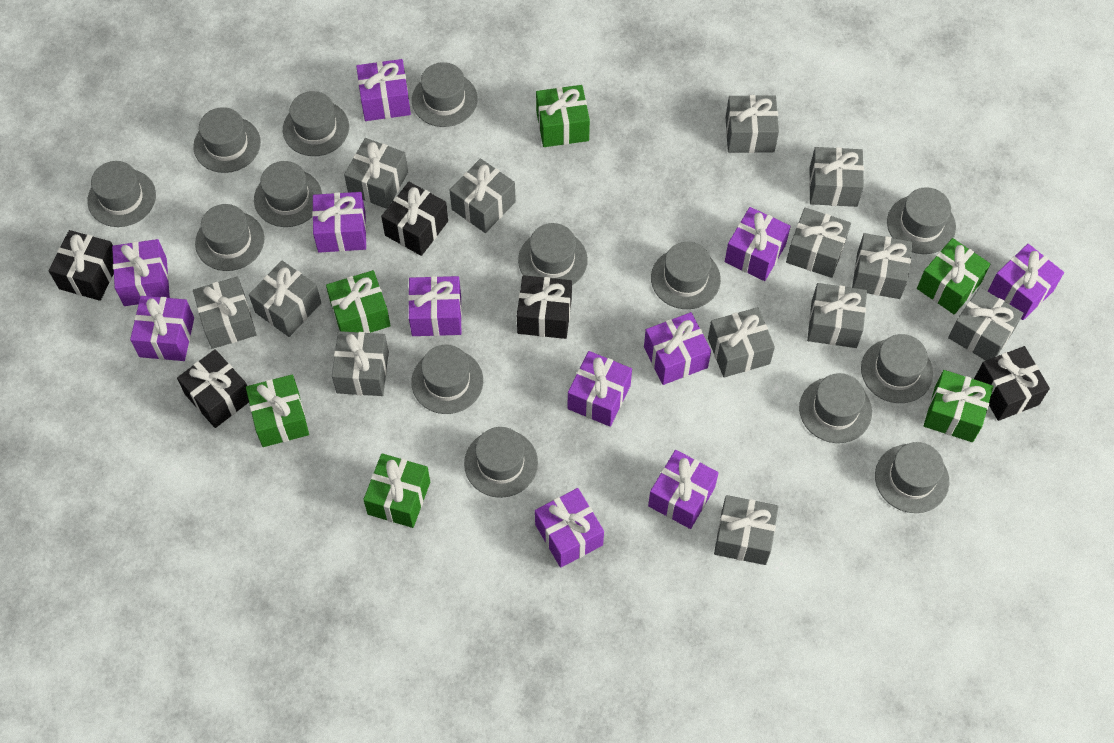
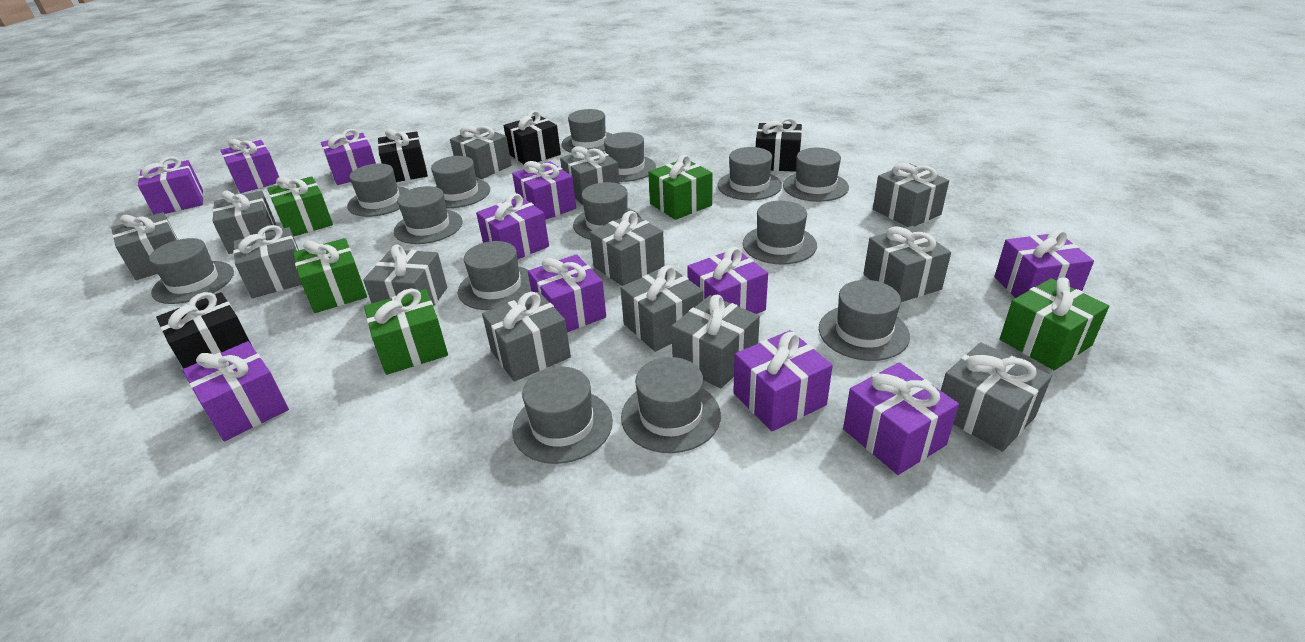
black gift: 5 -> 4
green gift: 6 -> 5

